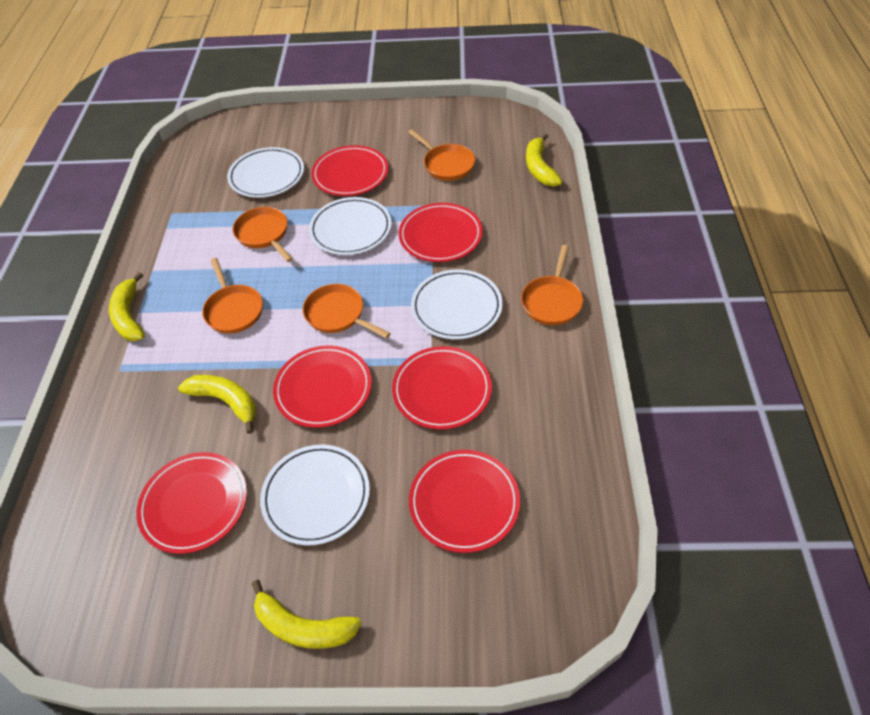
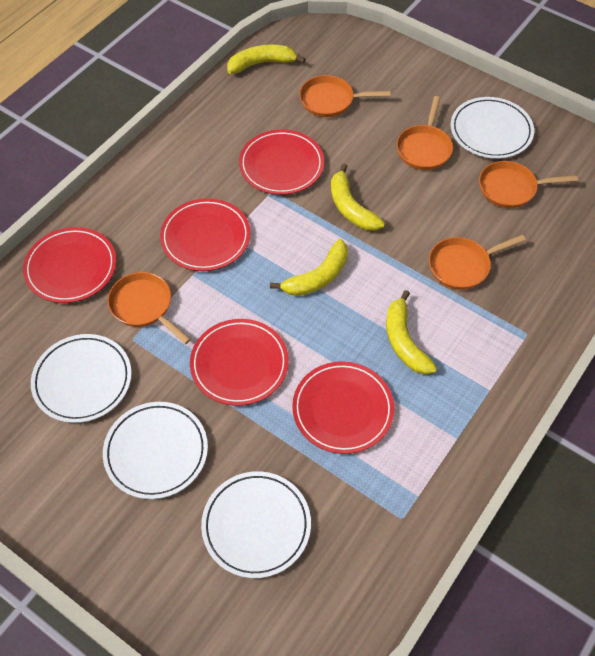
red plate: 6 -> 5

